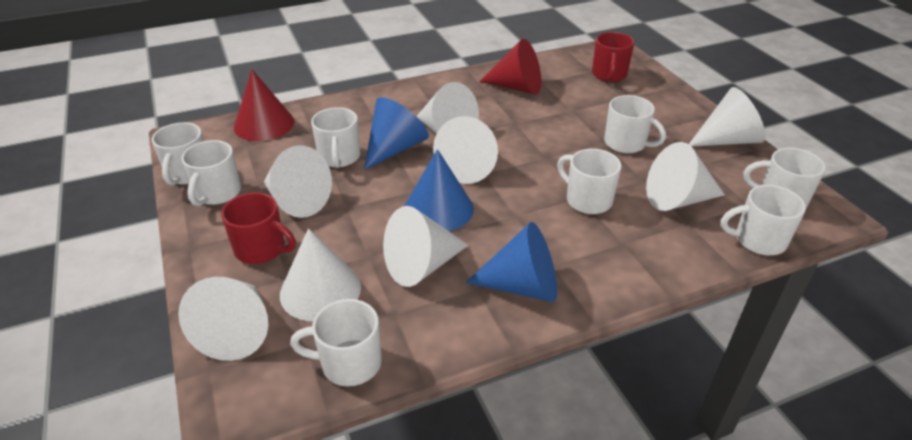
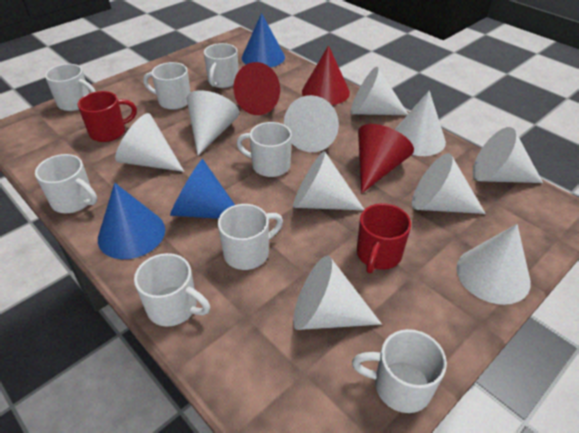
red cone: 2 -> 3
white cone: 8 -> 10

